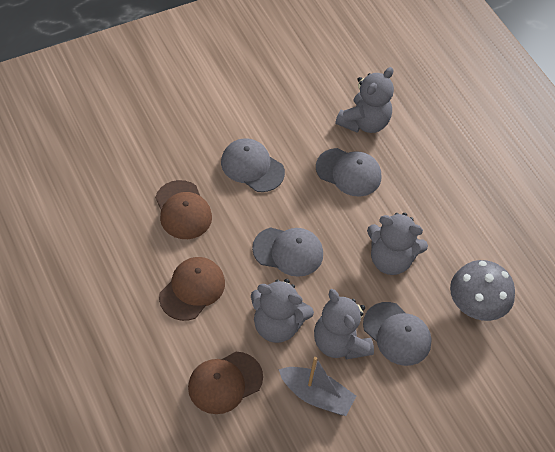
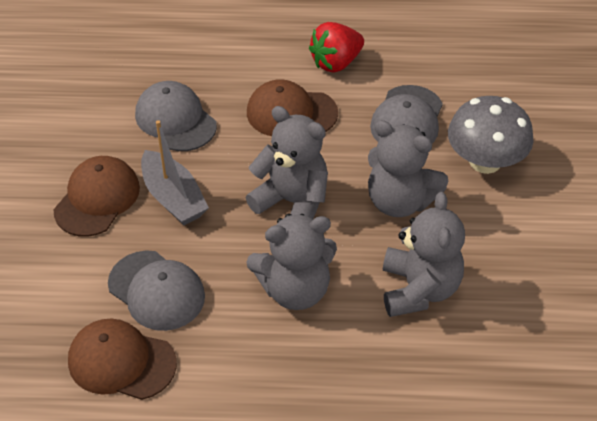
grey cap: 4 -> 3
red strawberry: 0 -> 1

